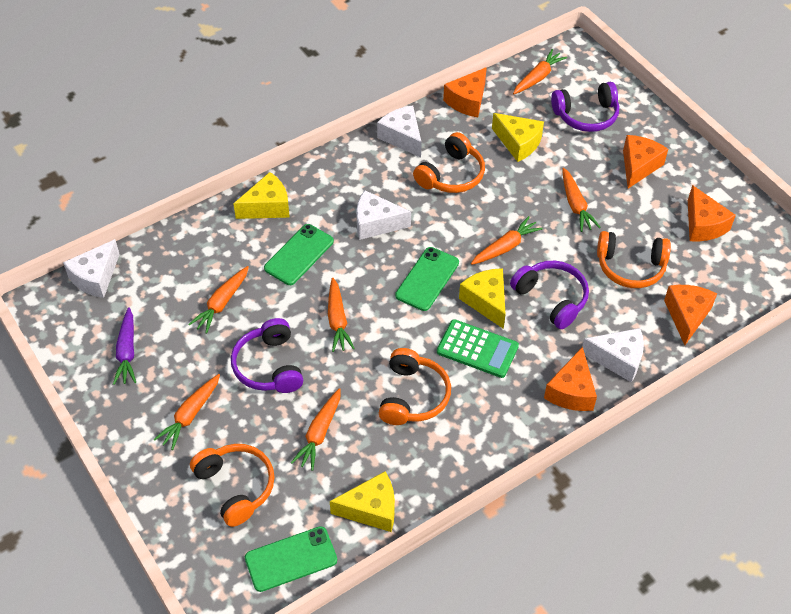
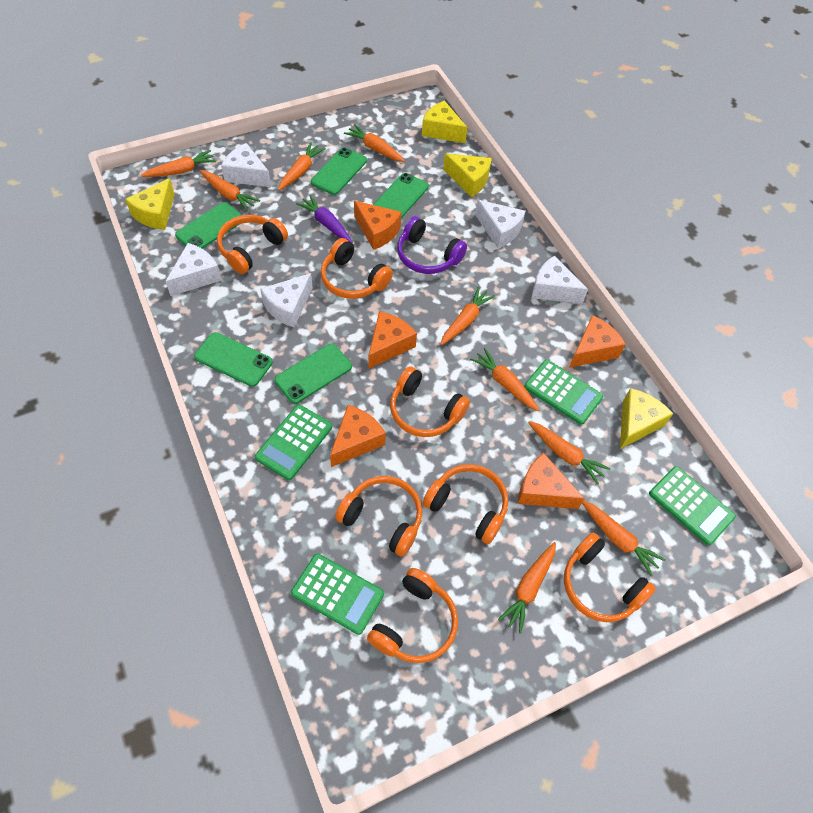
green calculator: 1 -> 4
green phone: 3 -> 5
orange carrot: 7 -> 9
orange headphones: 4 -> 7
purple headphones: 3 -> 1
white cheese: 4 -> 5

